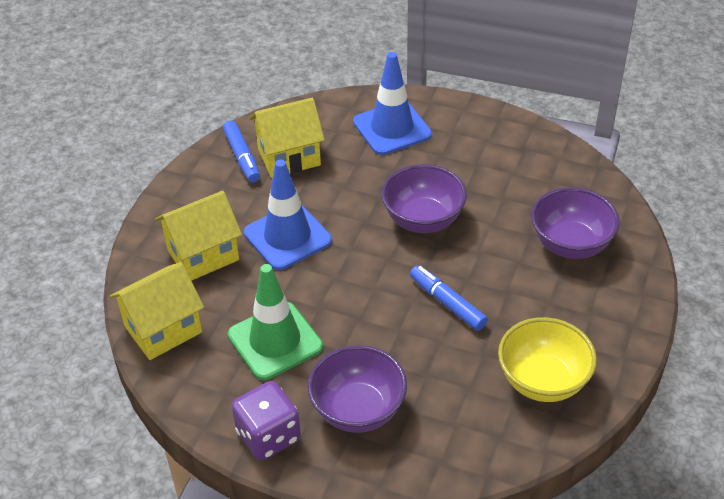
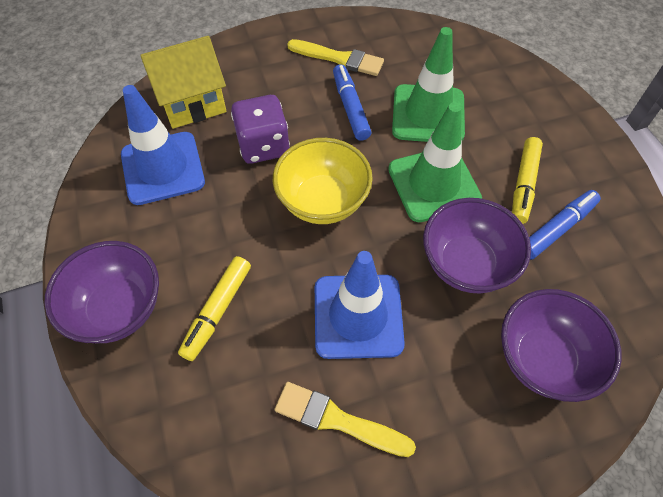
green traffic cone: 1 -> 2
yellow brush: 0 -> 2
yellow house: 3 -> 1
yellow marker: 0 -> 2

